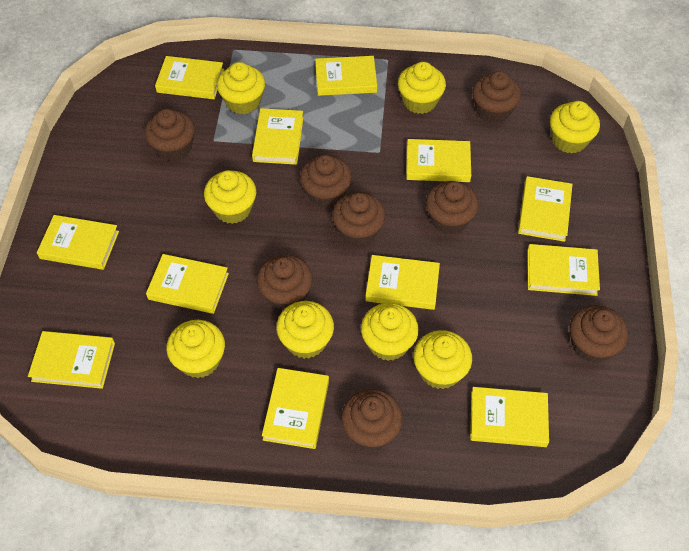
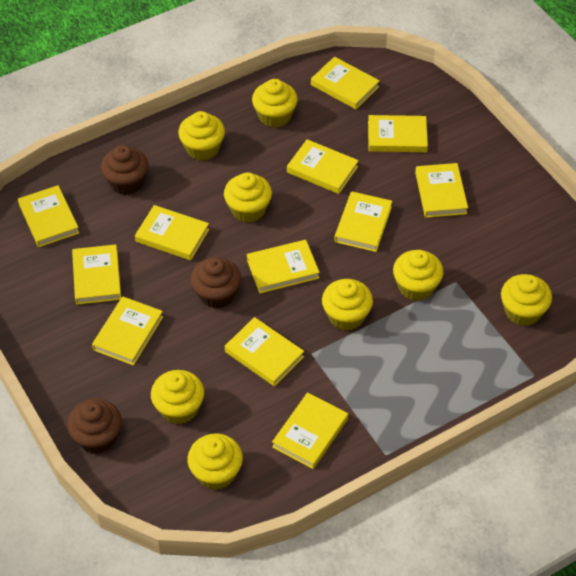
brown cupcake: 8 -> 3

